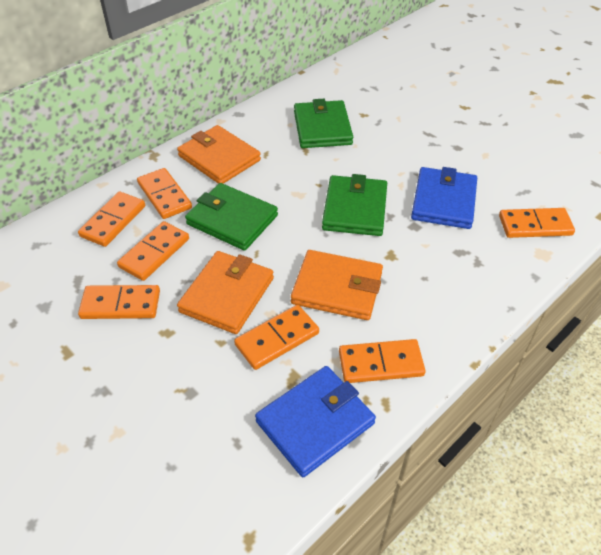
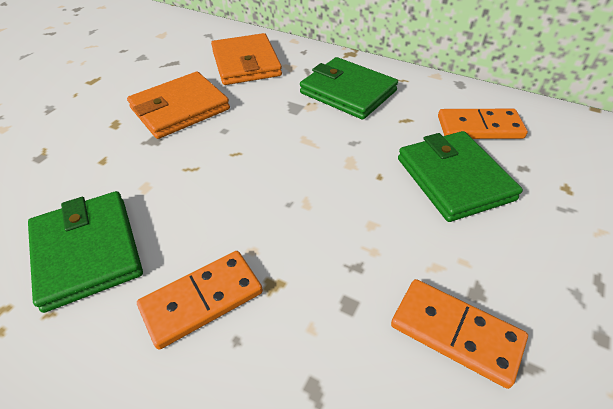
blue wallet: 2 -> 0
orange domino: 7 -> 3
orange wallet: 3 -> 2

